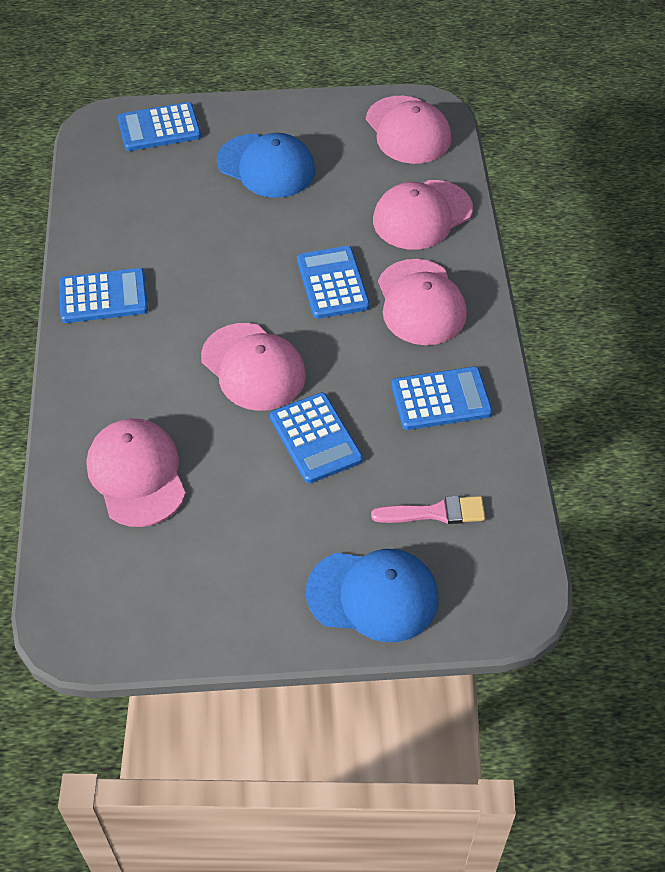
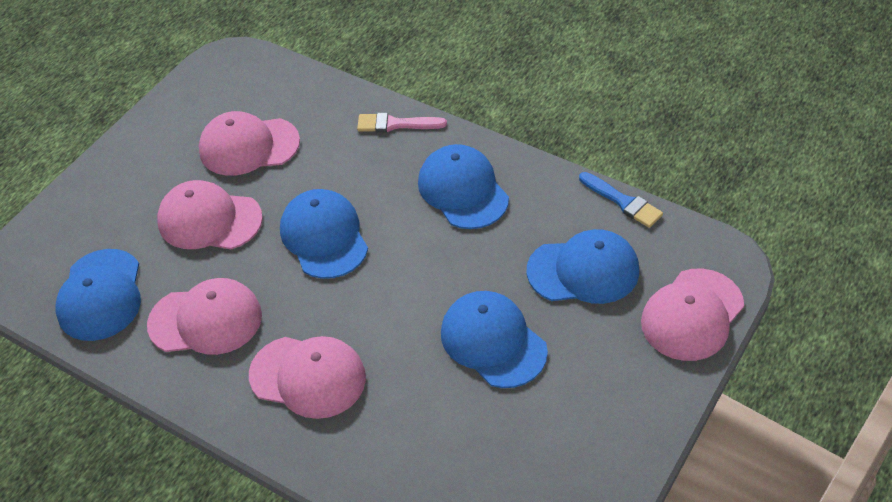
blue brush: 0 -> 1
blue calculator: 5 -> 0
blue cap: 2 -> 5

